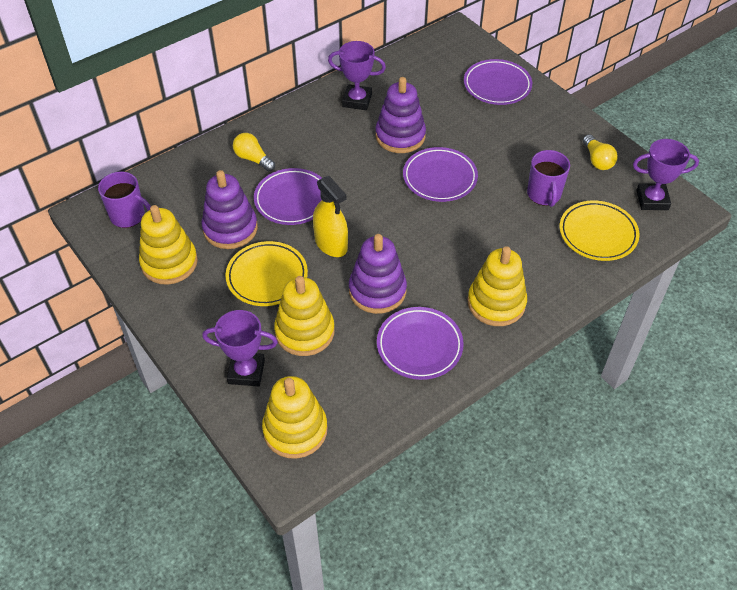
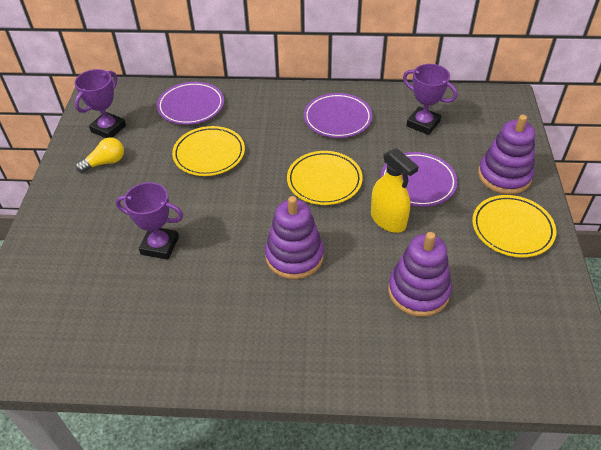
purple mug: 2 -> 0
purple plate: 4 -> 3
yellow light bulb: 2 -> 1
yellow plate: 2 -> 3
yellow stacking toy: 4 -> 0

